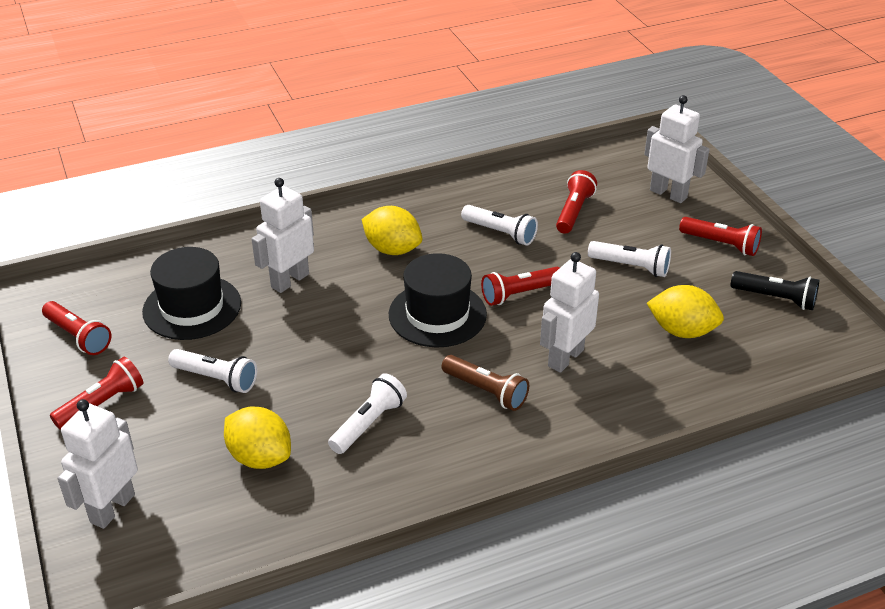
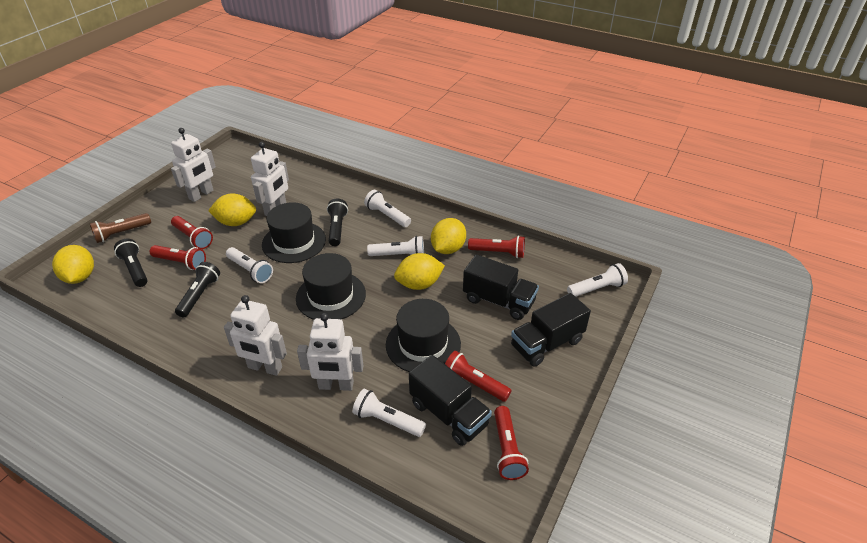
black flashlight: 1 -> 3
black hat: 2 -> 3
black truck: 0 -> 3
white flashlight: 4 -> 5
yellow lemon: 3 -> 4

